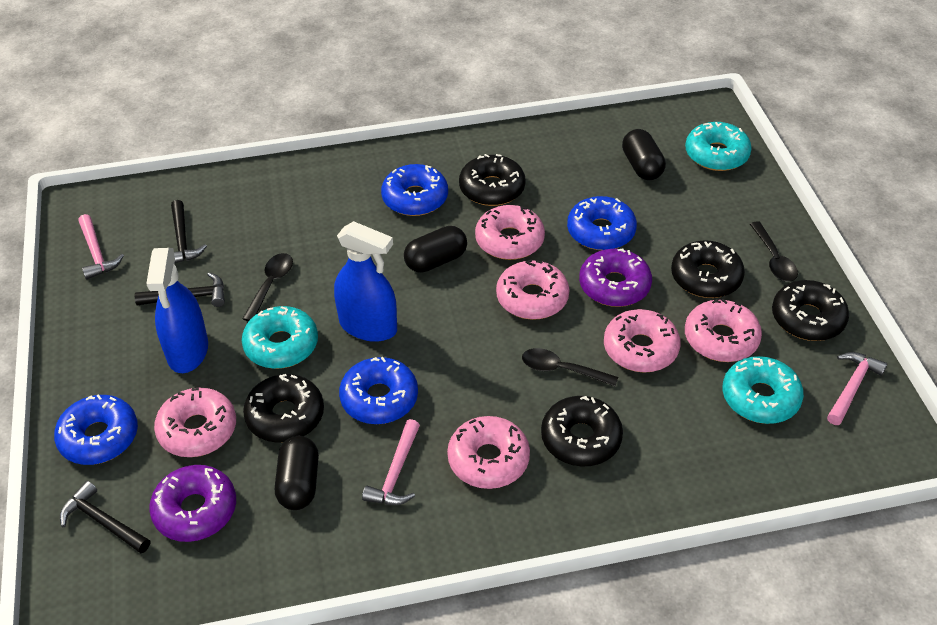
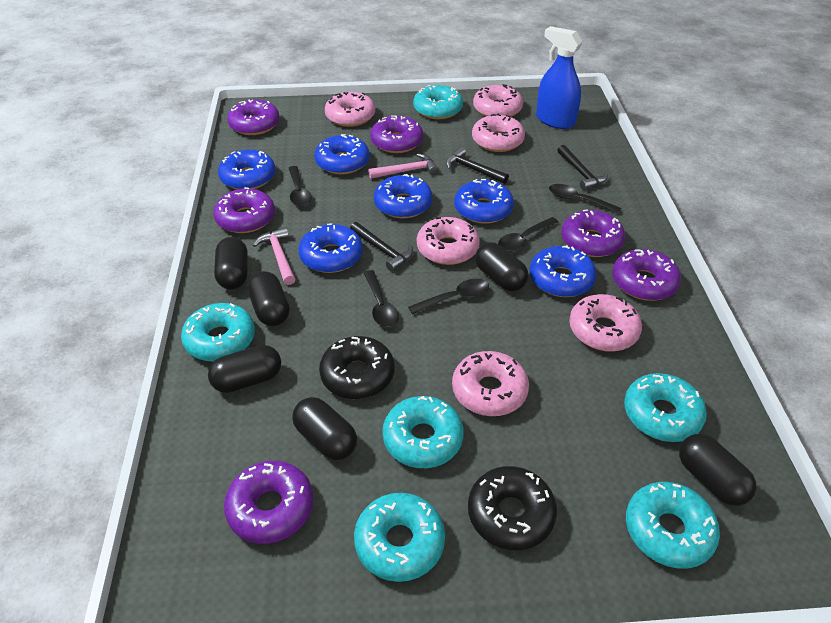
black capsule: 3 -> 6
black donut: 5 -> 2
black spoon: 3 -> 5
blue donut: 4 -> 6
blue spray bottle: 2 -> 1
pink hammer: 3 -> 2
purple donut: 2 -> 6
turquoise donut: 3 -> 6

